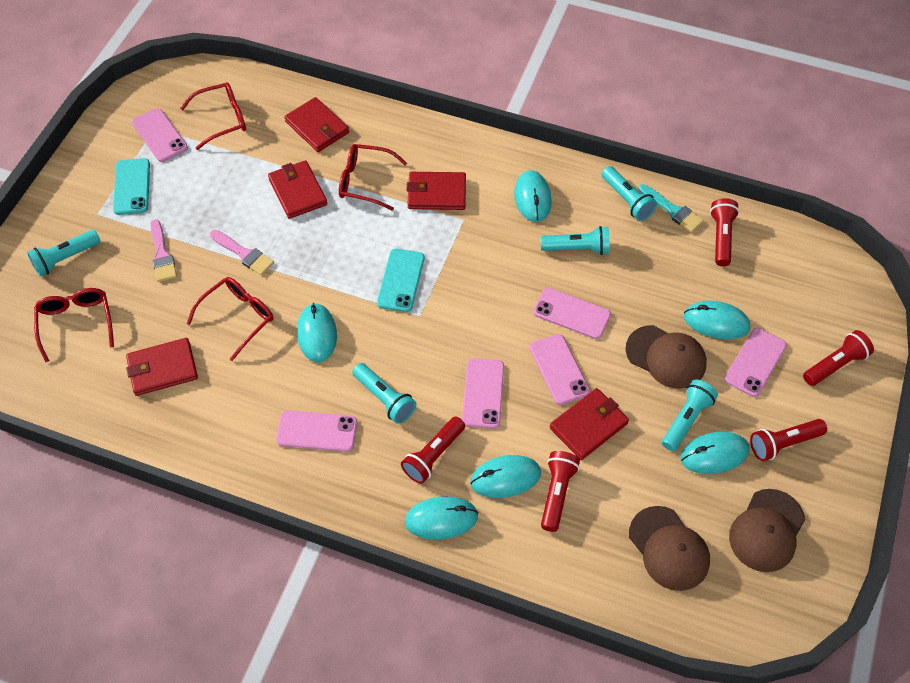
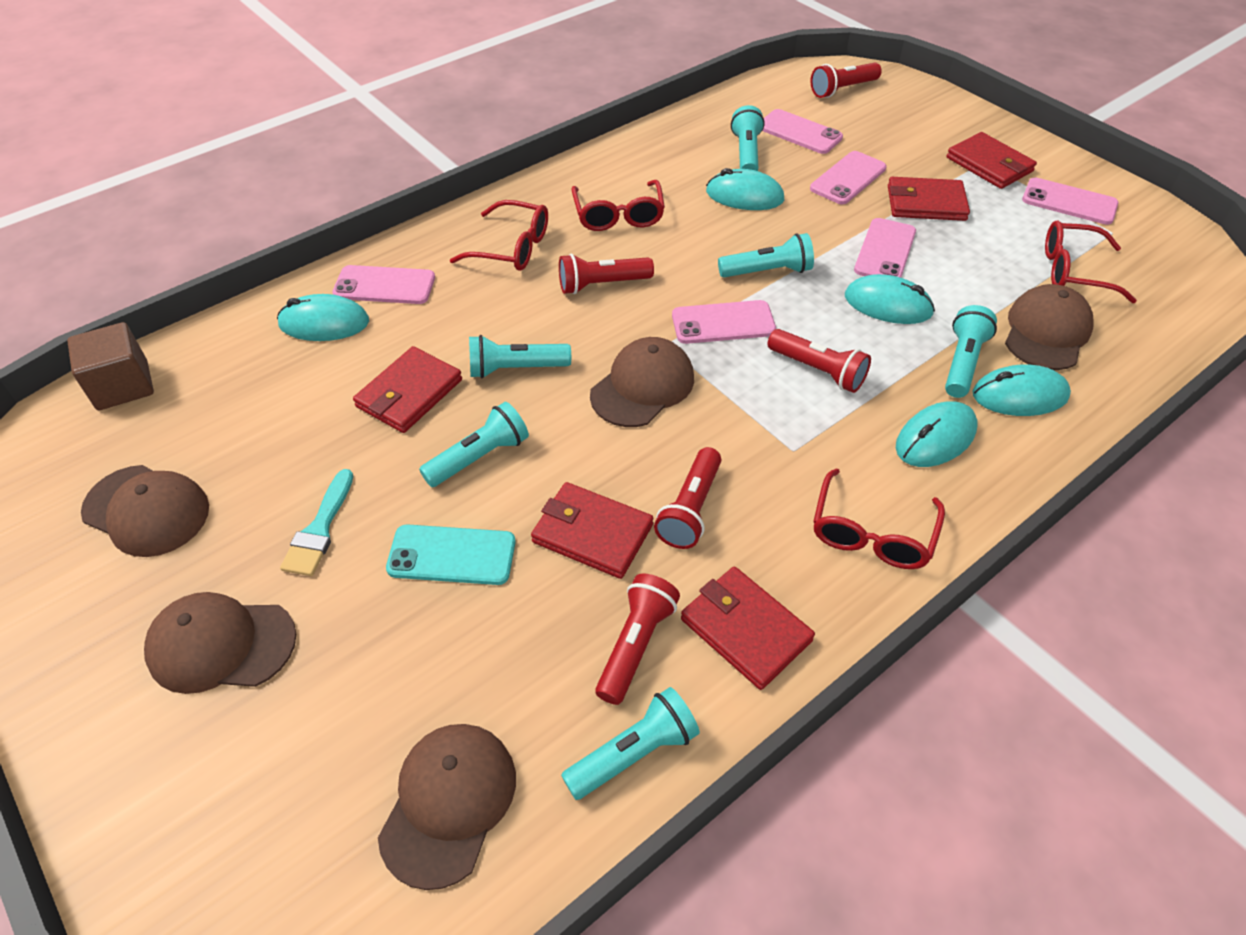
brown cap: 3 -> 5
brown cube: 0 -> 1
pink brush: 2 -> 0
turquoise flashlight: 5 -> 6
turquoise mouse: 6 -> 5
turquoise phone: 2 -> 1

